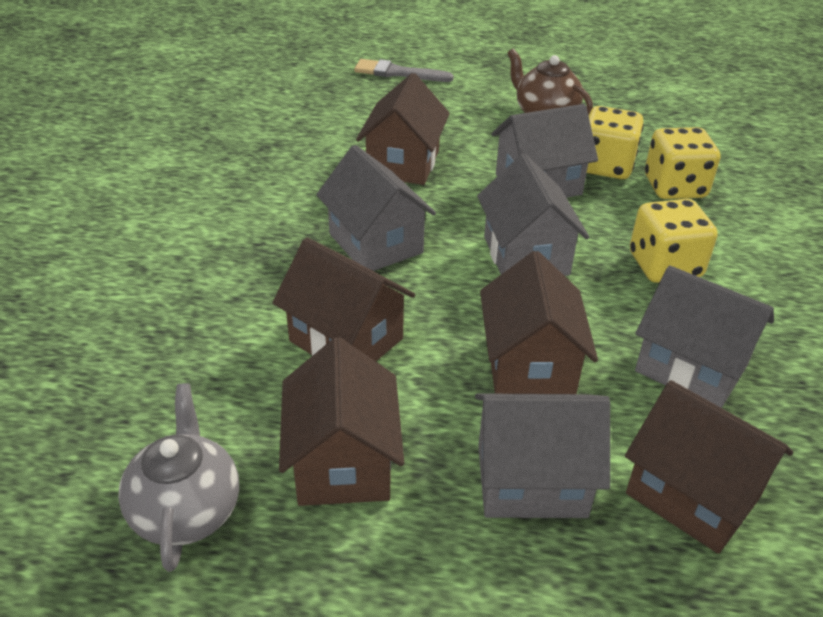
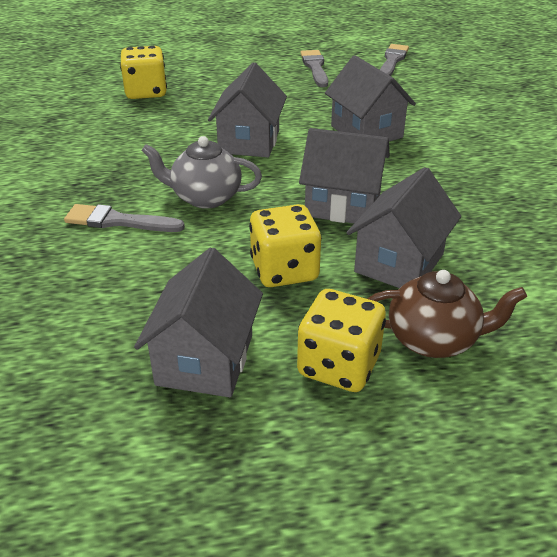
brown house: 5 -> 0
grey brush: 1 -> 3

